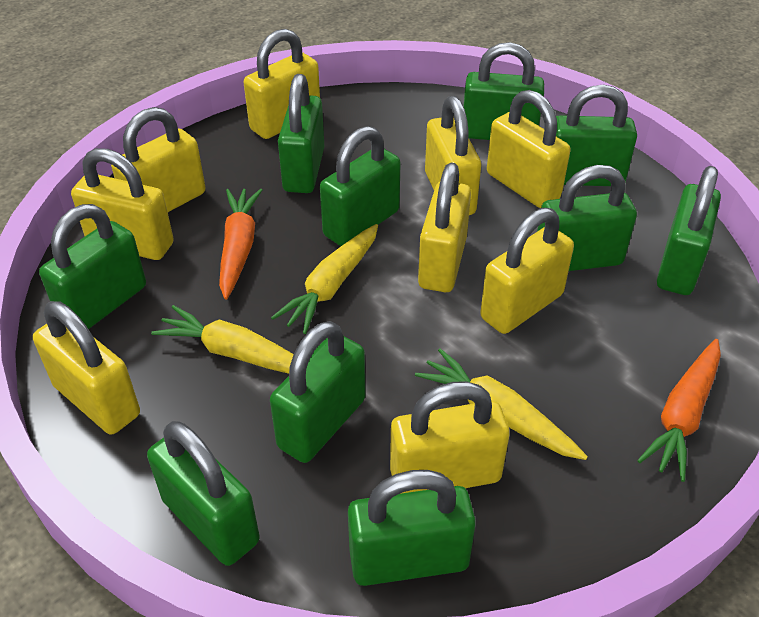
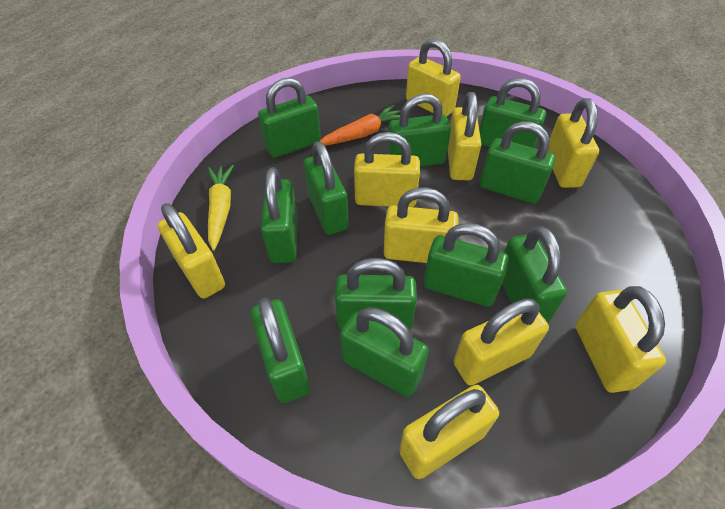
green padlock: 10 -> 11
orange carrot: 2 -> 1
yellow carrot: 3 -> 1

